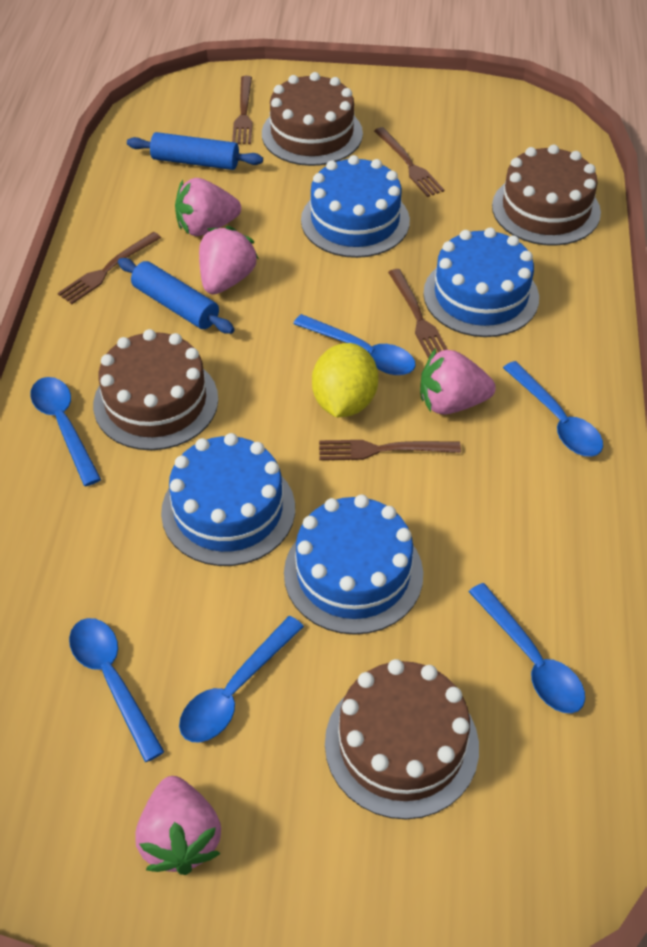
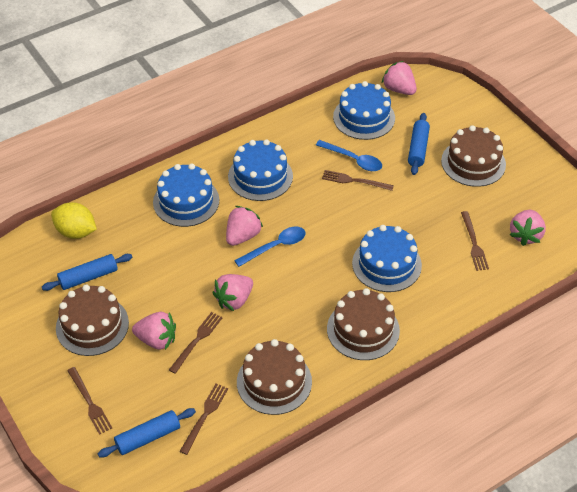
blue rolling pin: 2 -> 3
blue spoon: 6 -> 2
pink strawberry: 4 -> 5

